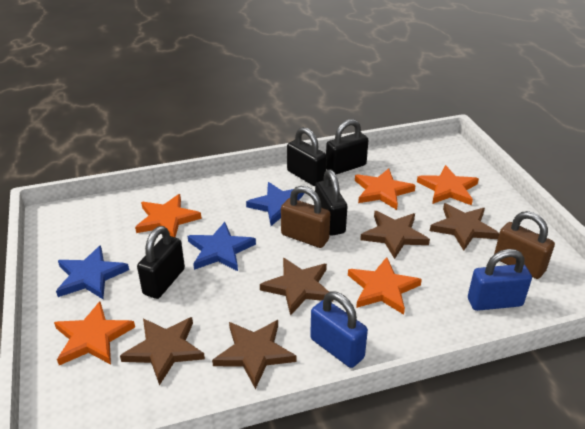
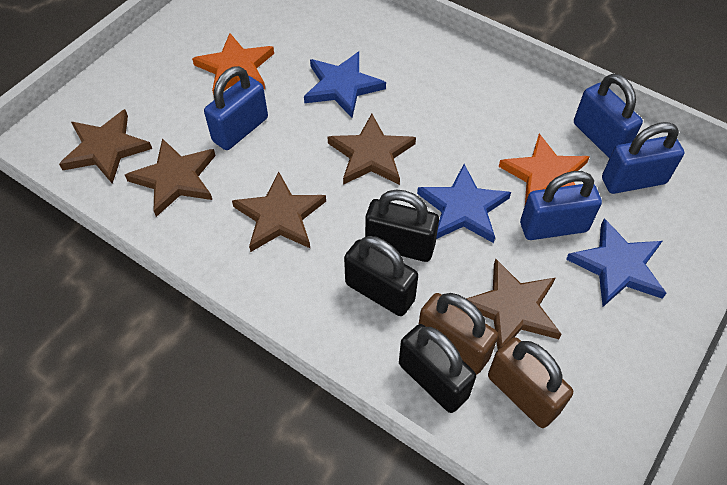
black padlock: 4 -> 3
blue padlock: 2 -> 4
orange star: 5 -> 2

